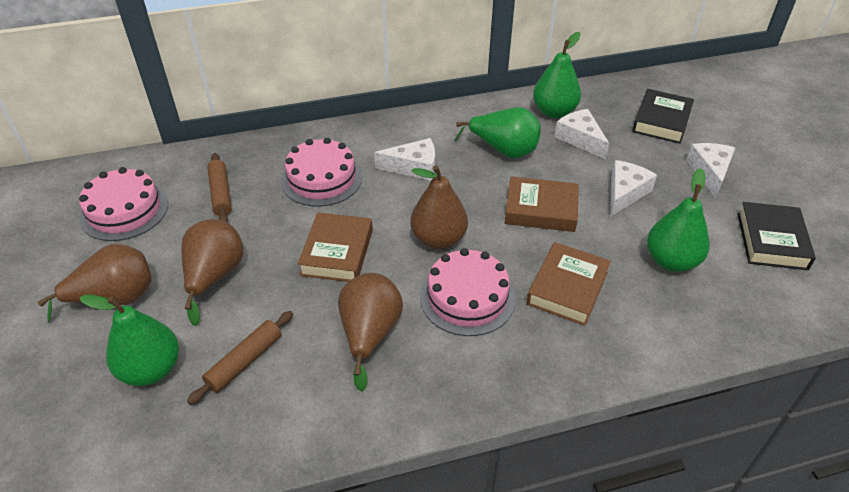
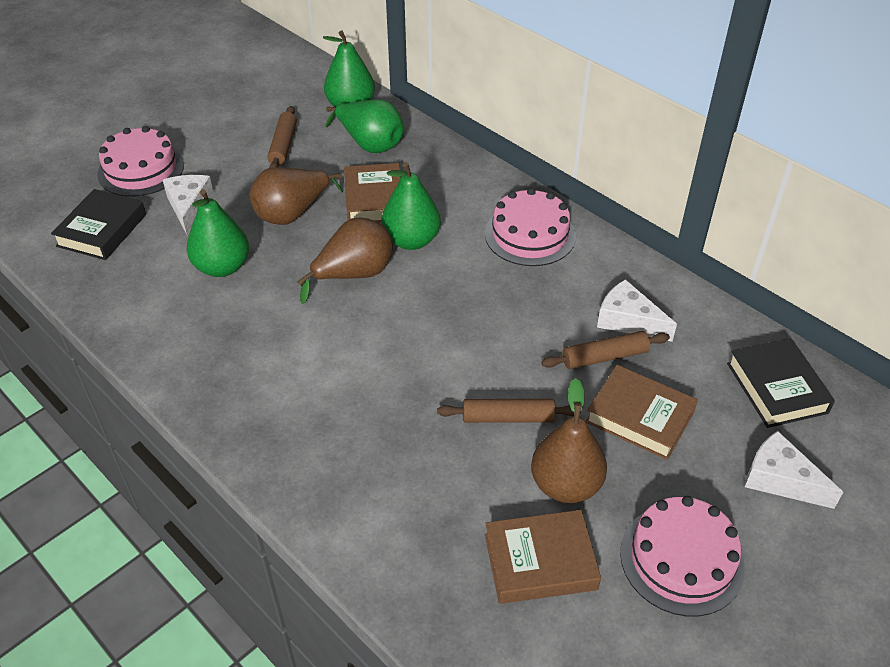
brown pear: 4 -> 3
brown rolling pin: 2 -> 3
white cheese: 4 -> 3

